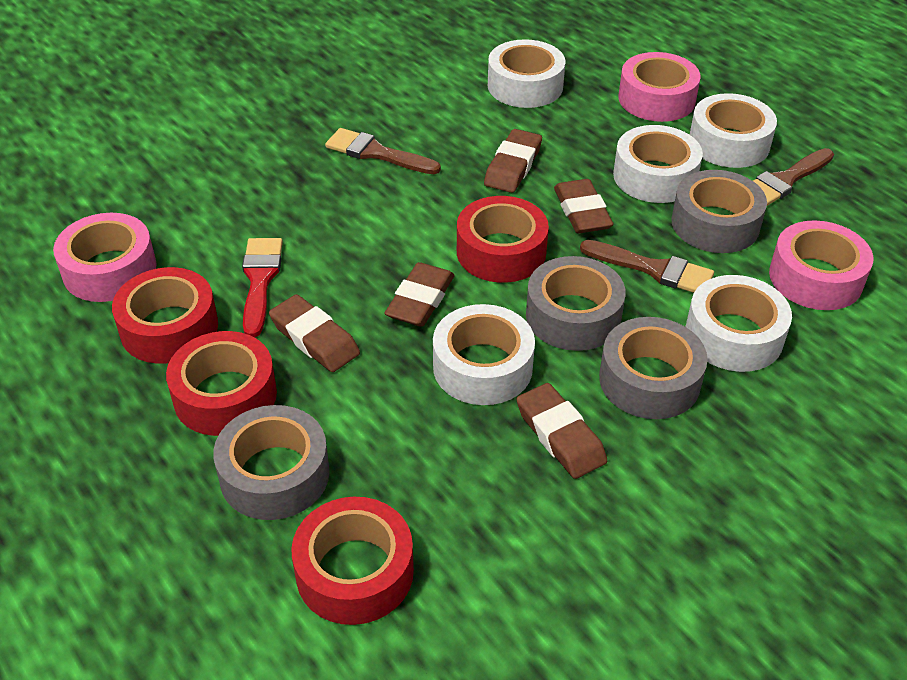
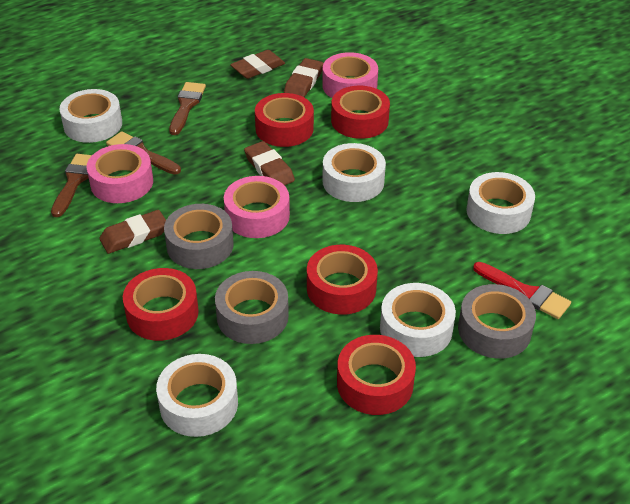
brown eraser: 5 -> 4
grey tape: 4 -> 3
red tape: 4 -> 5

